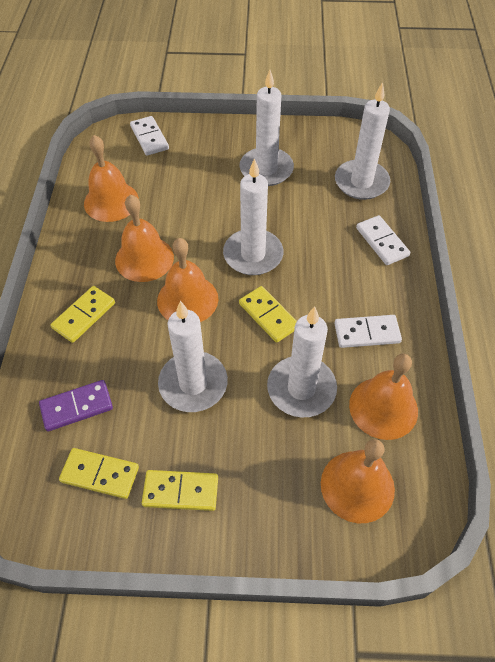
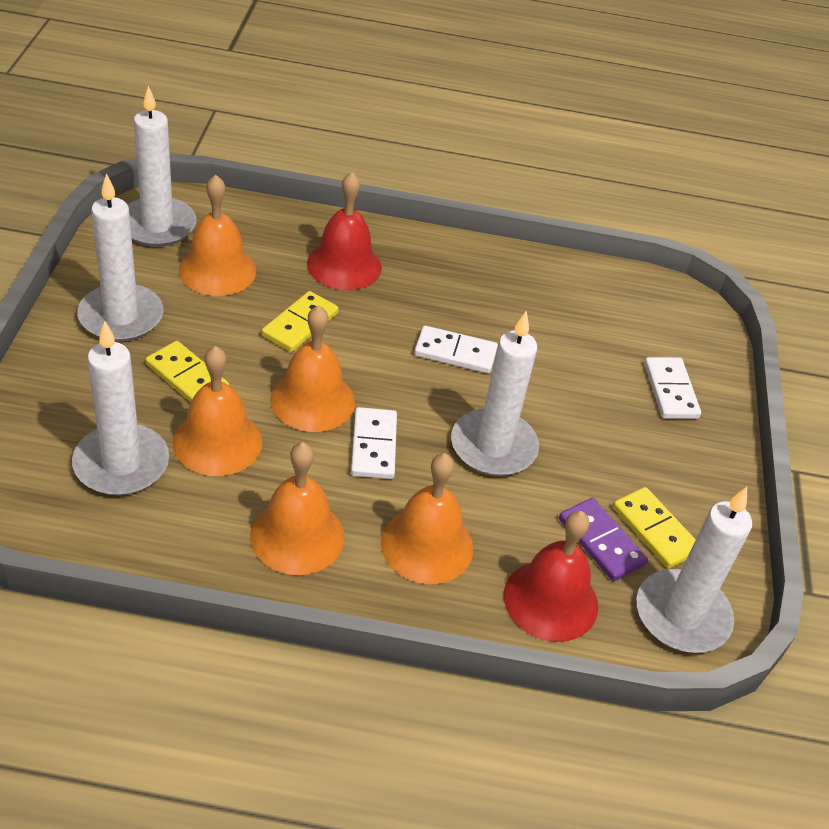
red bell: 0 -> 2
yellow domino: 4 -> 3

